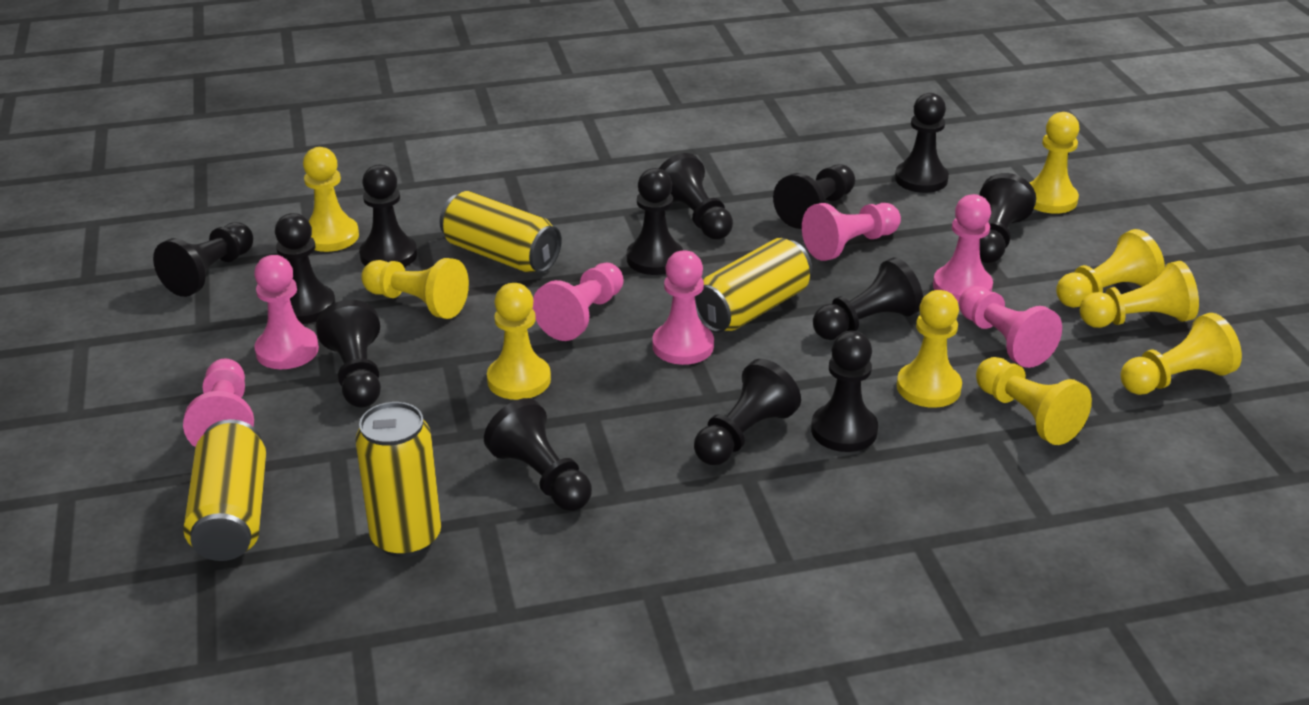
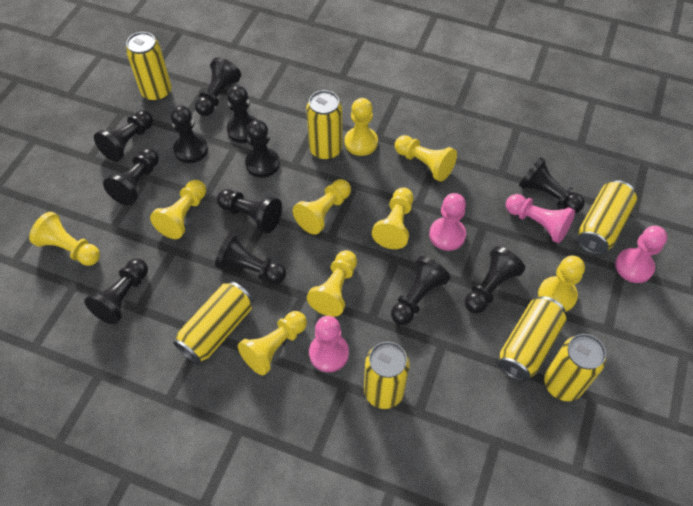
black pawn: 13 -> 12
pink pawn: 7 -> 4
yellow can: 4 -> 7

